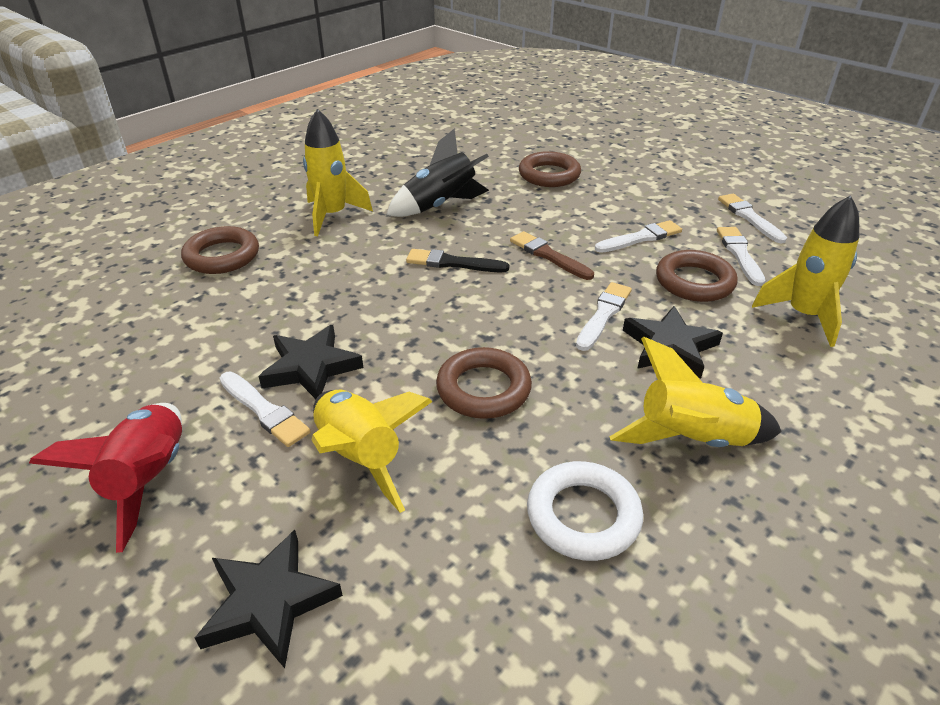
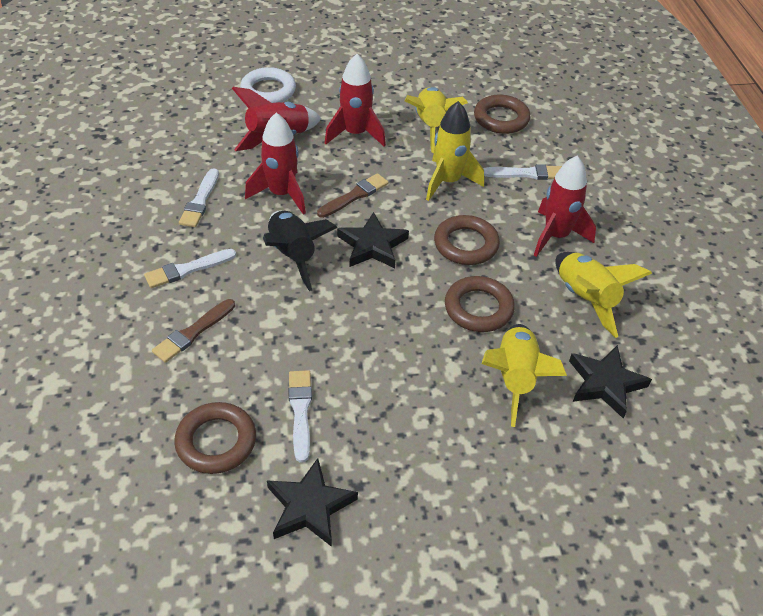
black brush: 1 -> 0
brown brush: 1 -> 2
red rocket: 1 -> 4
white brush: 5 -> 4

